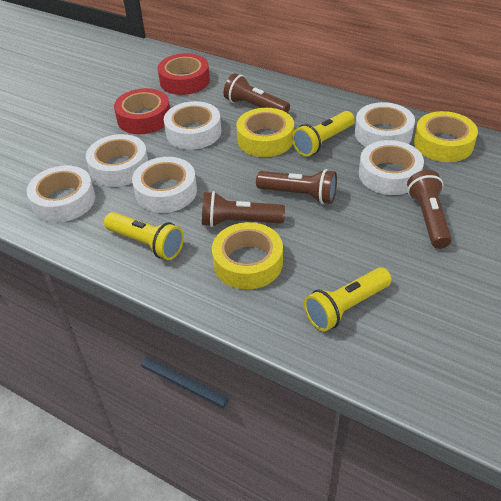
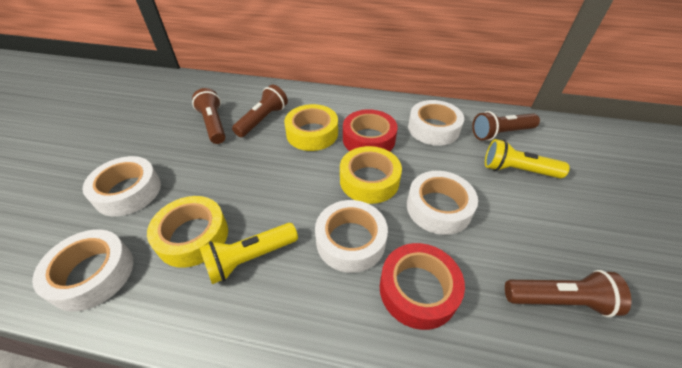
white tape: 6 -> 5
yellow flashlight: 3 -> 2

